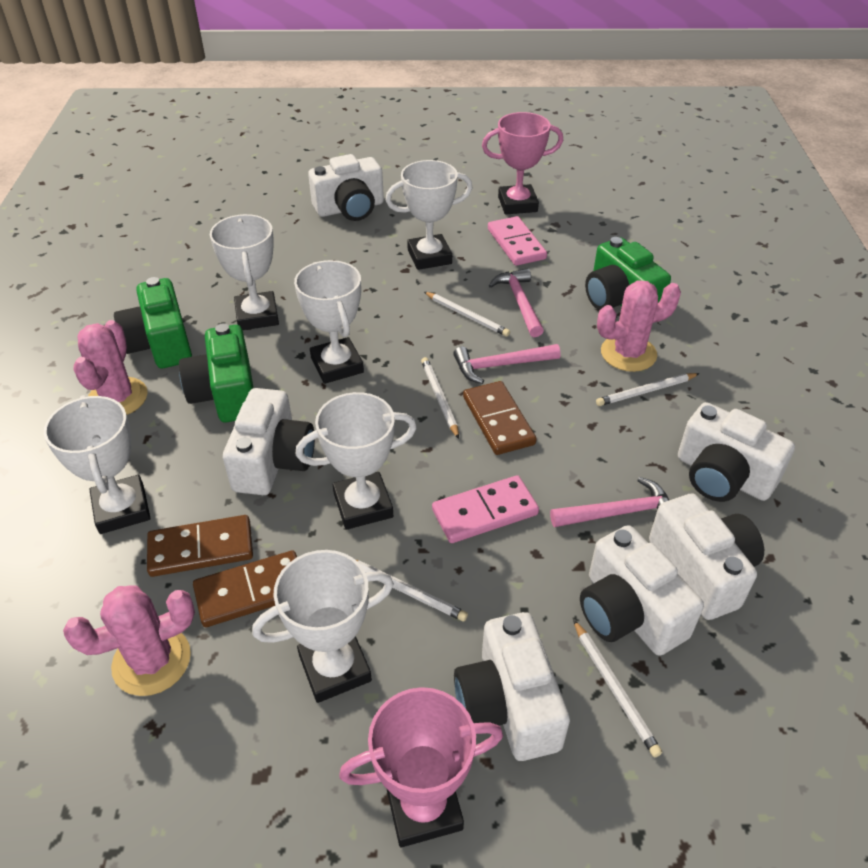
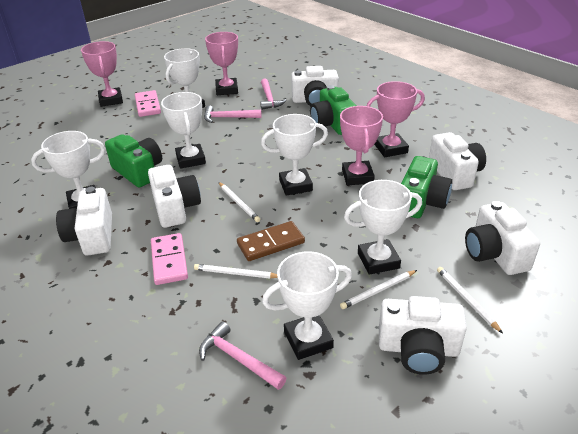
brown domino: 3 -> 1
pink cactus: 3 -> 0
pink trophy: 2 -> 4
white pencil: 5 -> 4

